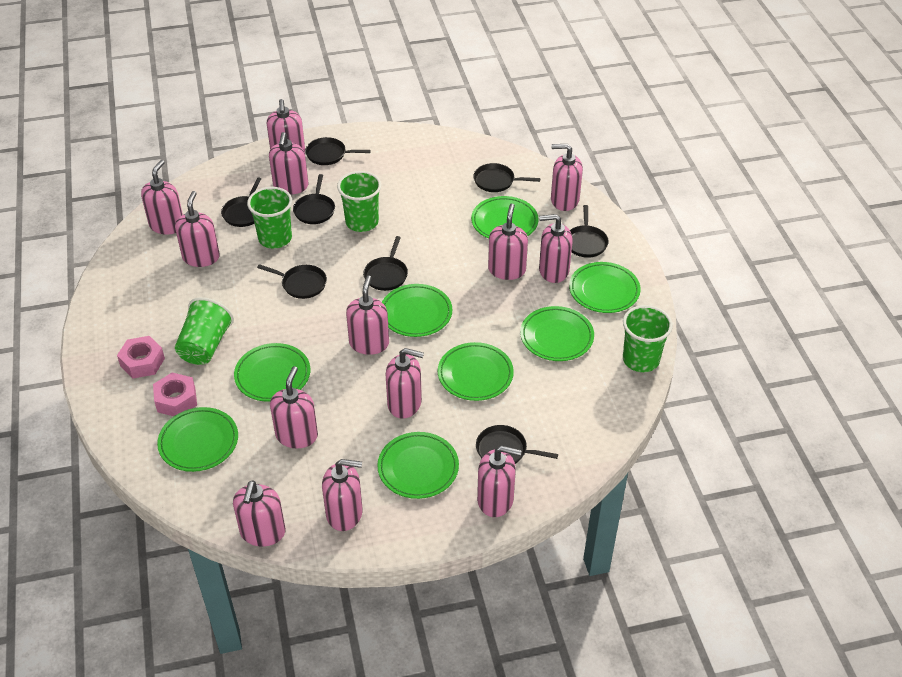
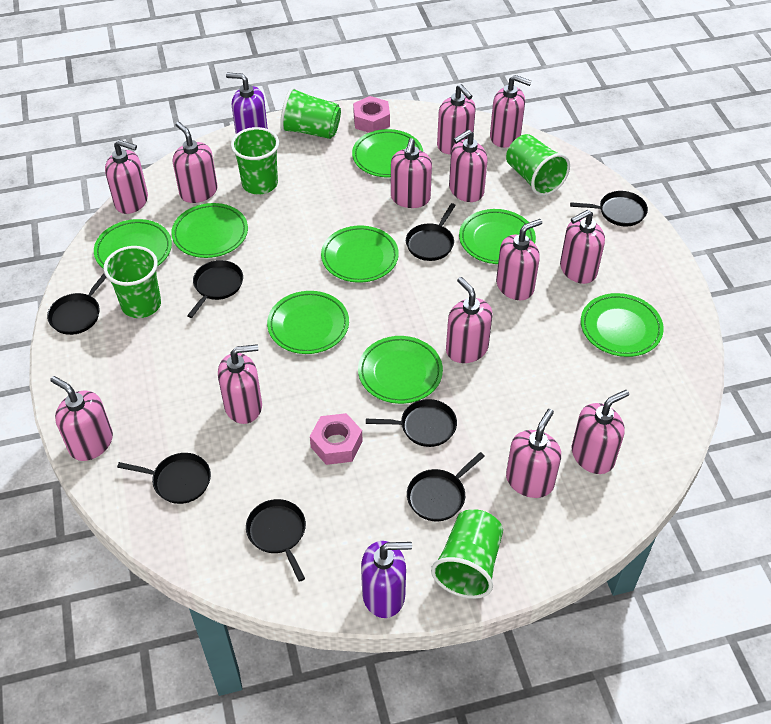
green cup: 4 -> 5
purple soap dispenser: 0 -> 2

